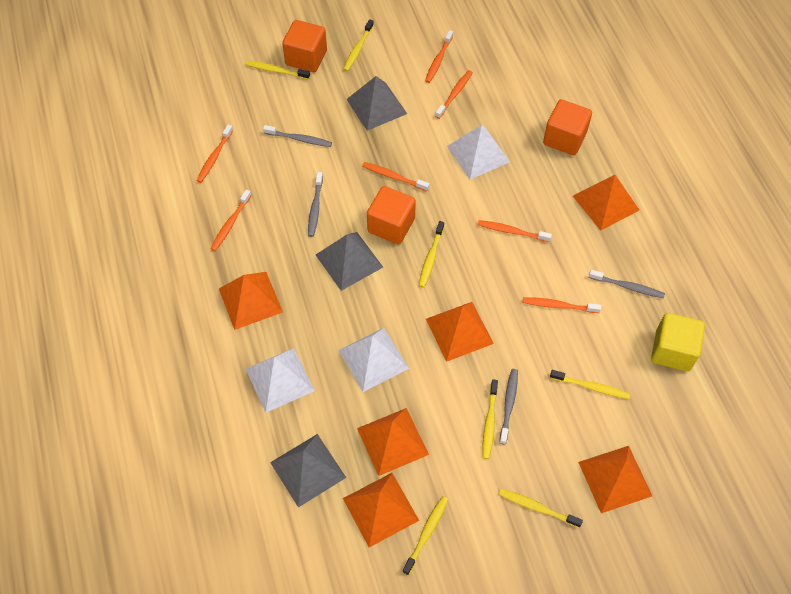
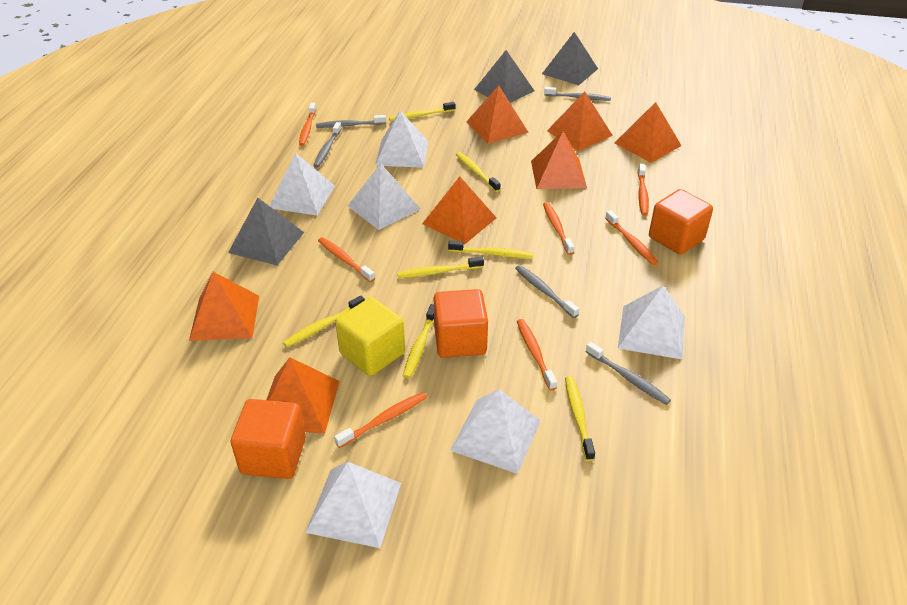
grey toothbrush: 4 -> 5
orange pyramid: 6 -> 7
white pyramid: 3 -> 6

